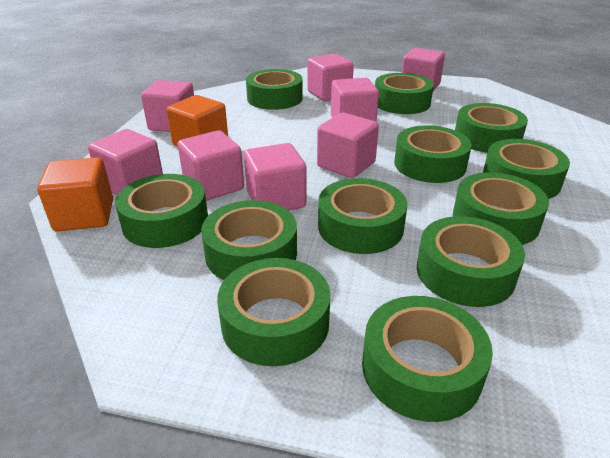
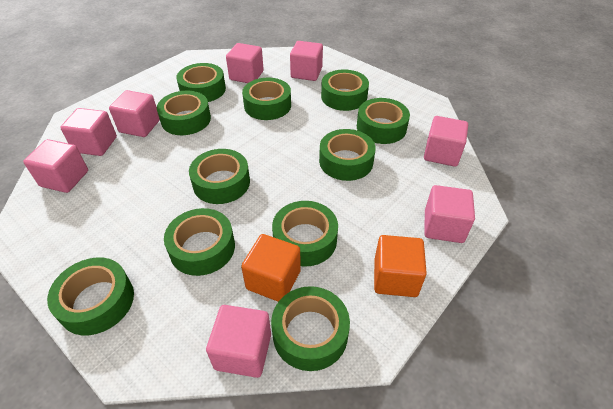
green tape: 12 -> 11

